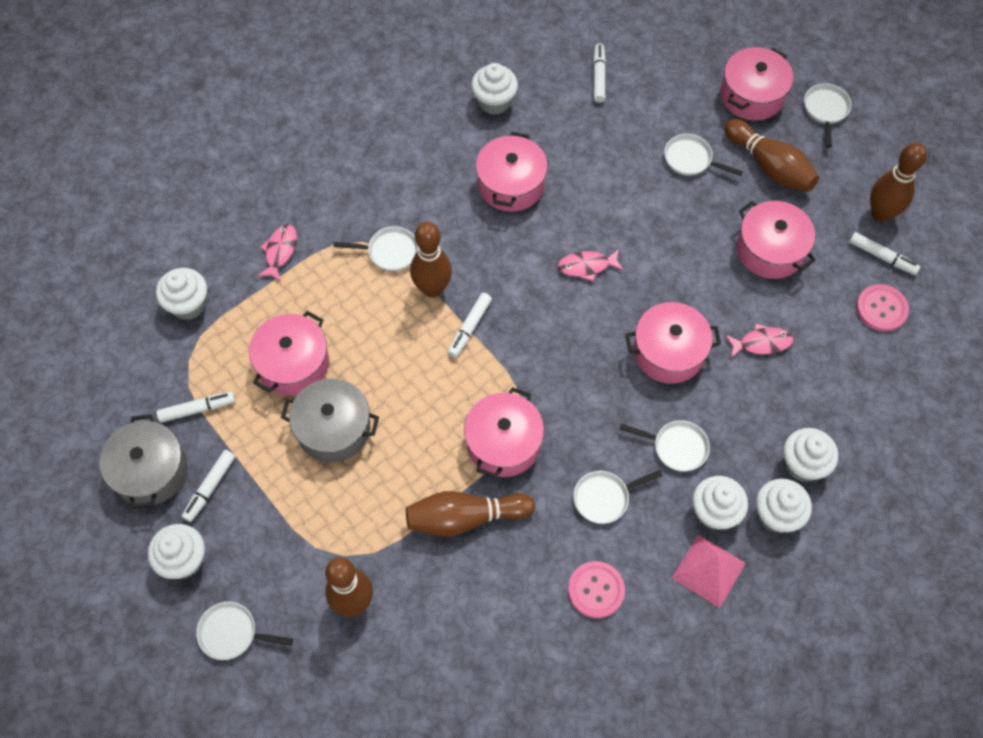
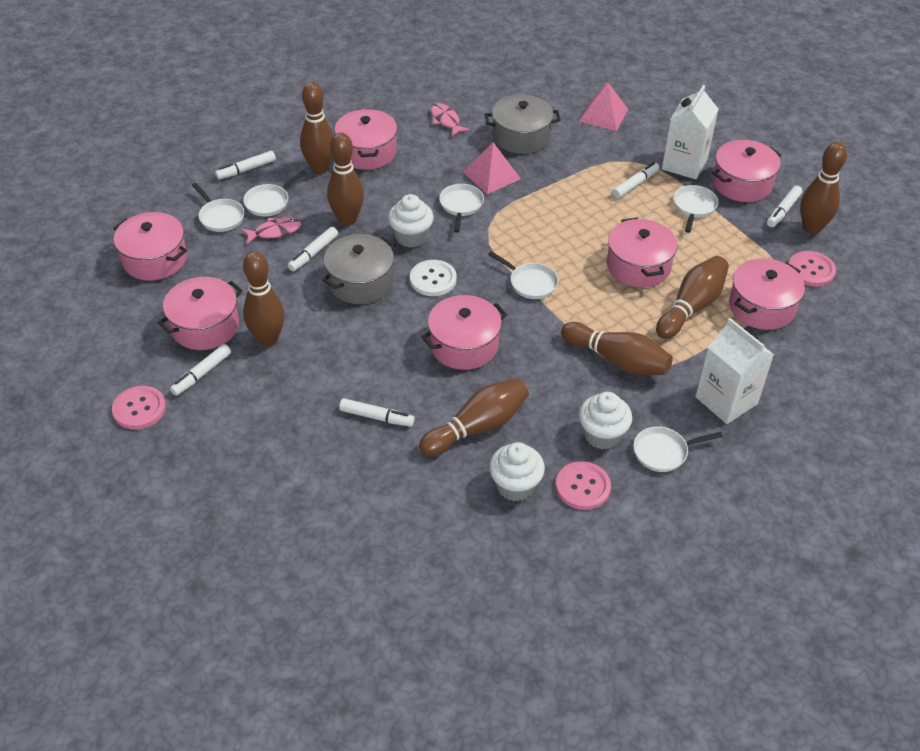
brown bowling pin: 5 -> 7
pink button: 2 -> 3
pink fish: 3 -> 2
pink pot: 6 -> 7
pink pyramid: 1 -> 2
white button: 0 -> 1
white carton: 0 -> 2
white cupcake: 6 -> 3
white marker: 5 -> 6

